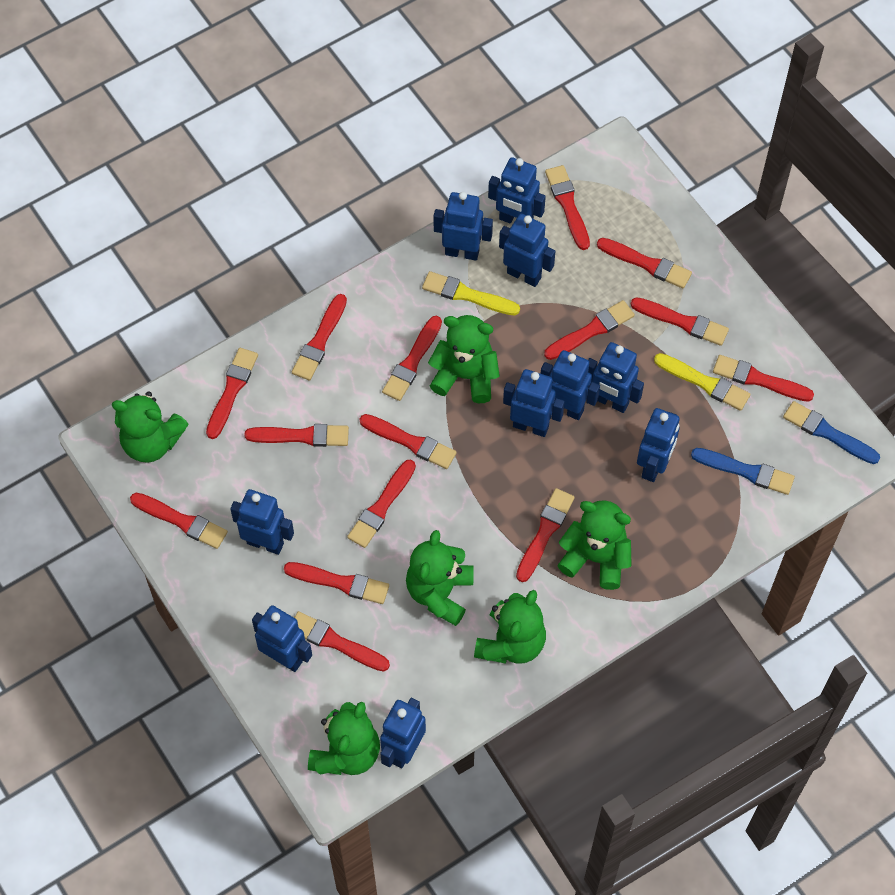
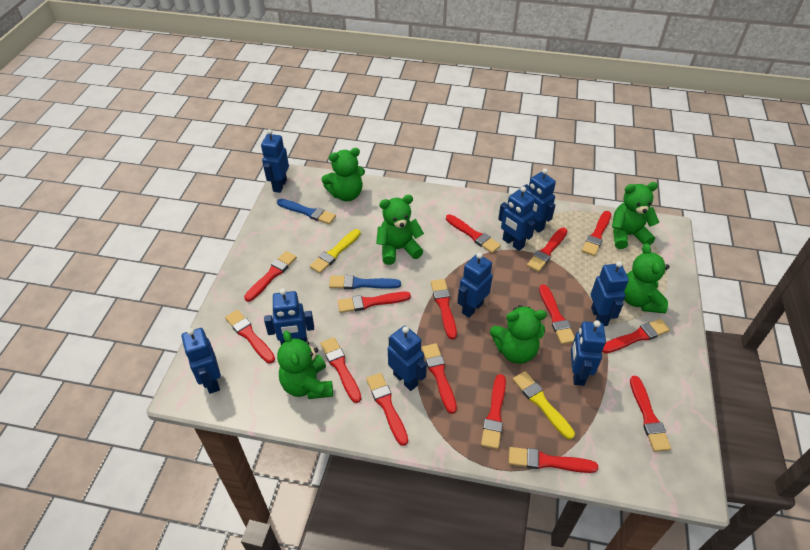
blue robot: 10 -> 9

